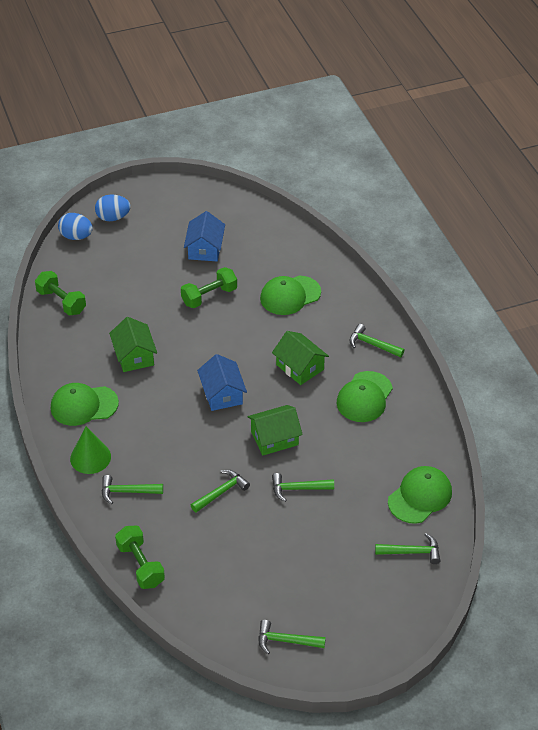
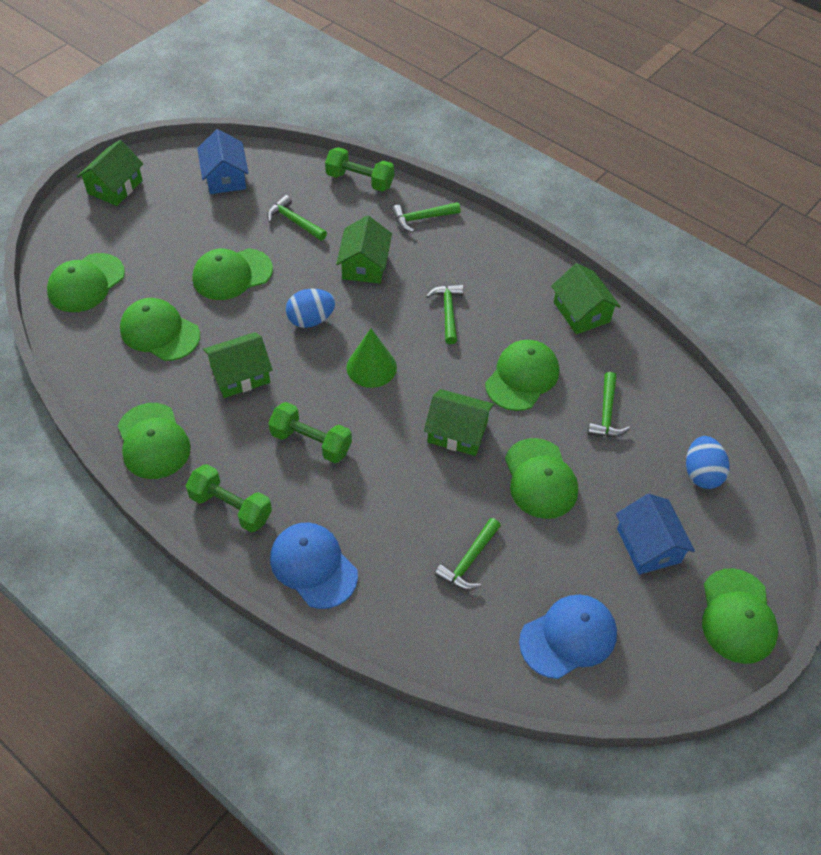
blue cap: 0 -> 2
green cap: 4 -> 7
green hammer: 6 -> 5
green house: 3 -> 5

